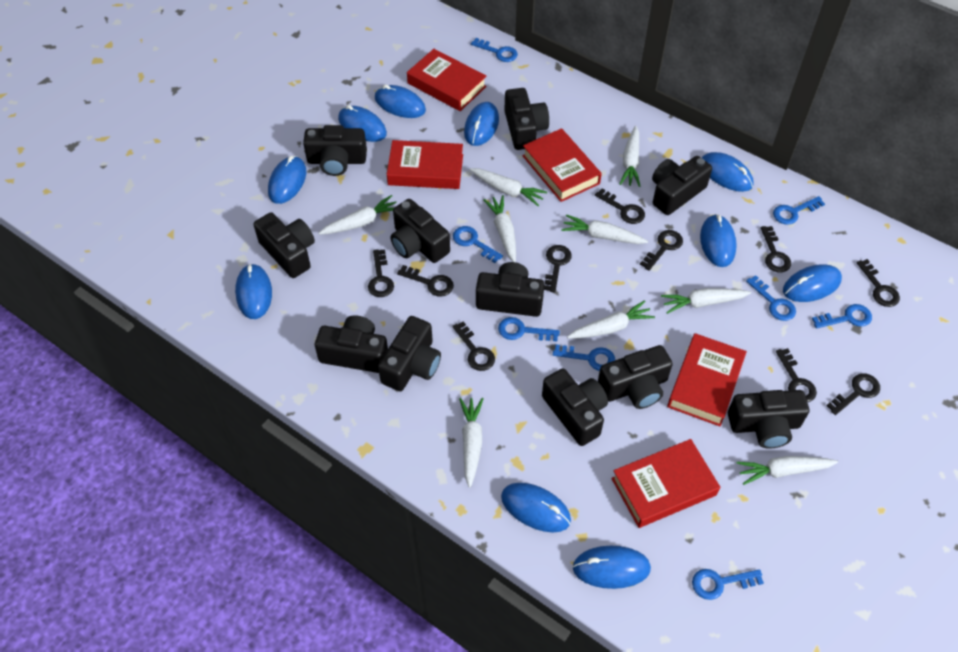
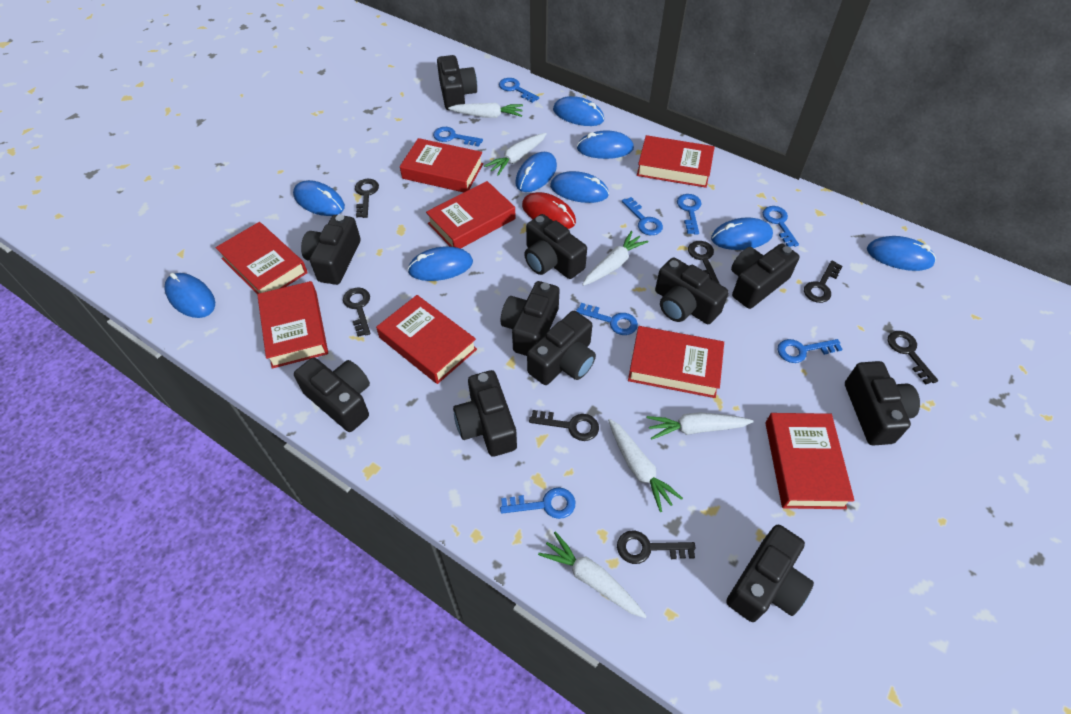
black key: 10 -> 7
blue mouse: 10 -> 9
red book: 5 -> 8
red mouse: 0 -> 1
white carrot: 9 -> 6

